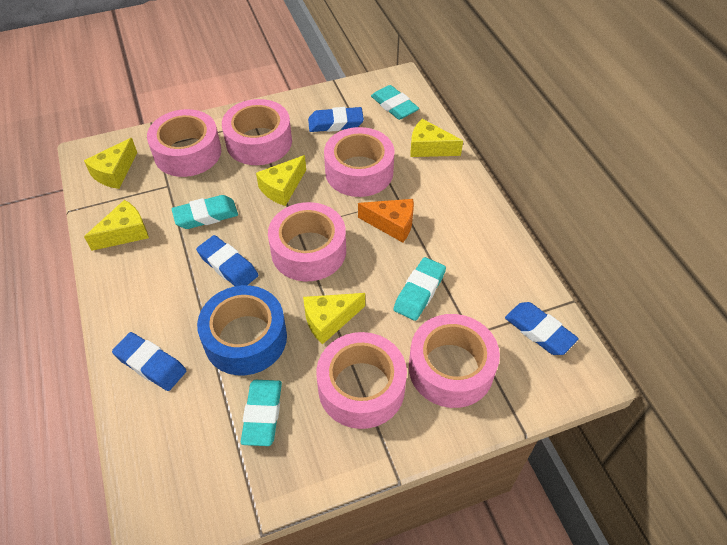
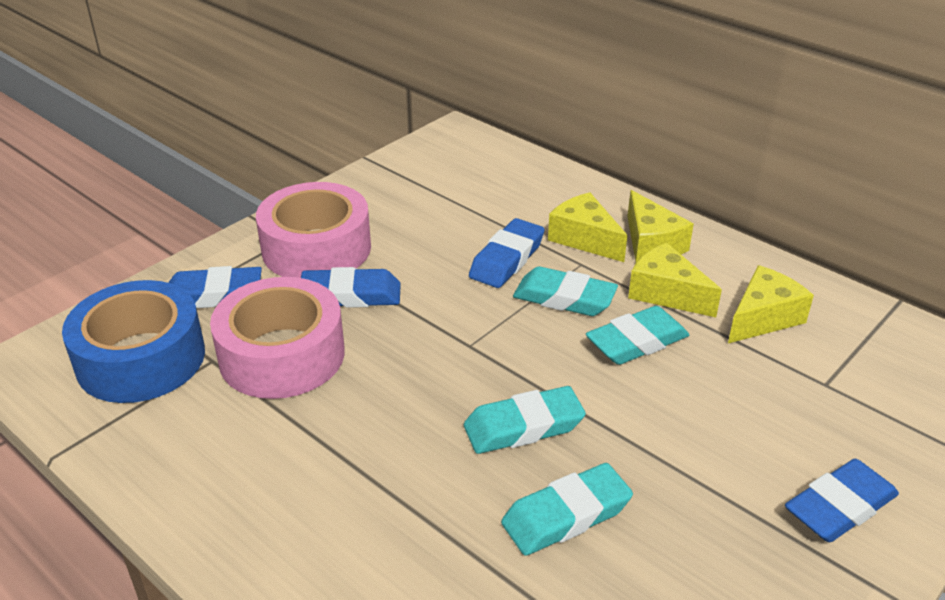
orange cheese: 1 -> 0
pink tape: 6 -> 2
yellow cheese: 5 -> 4

